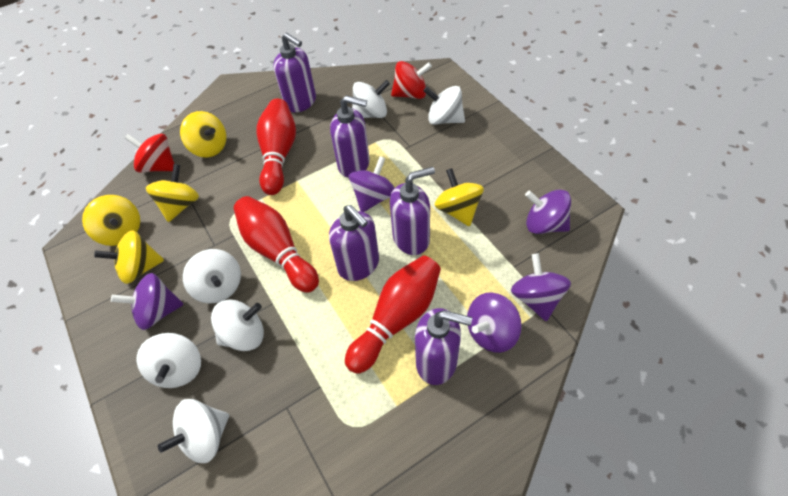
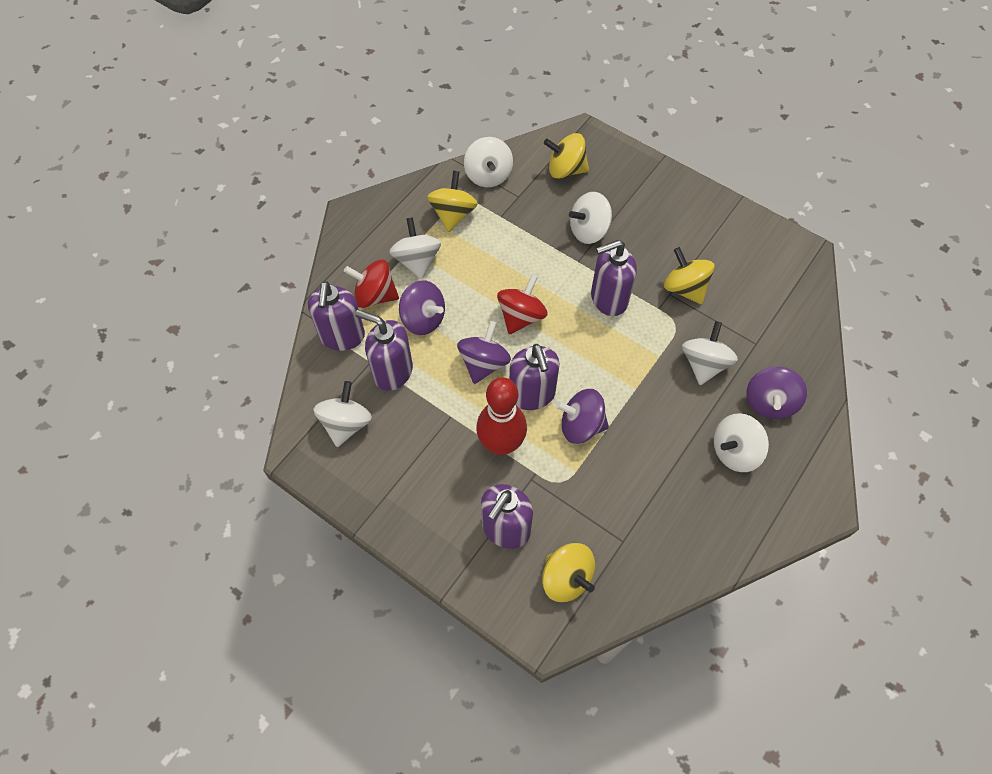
purple spinning top: 5 -> 4
red bowling pin: 3 -> 1
yellow spinning top: 5 -> 4

